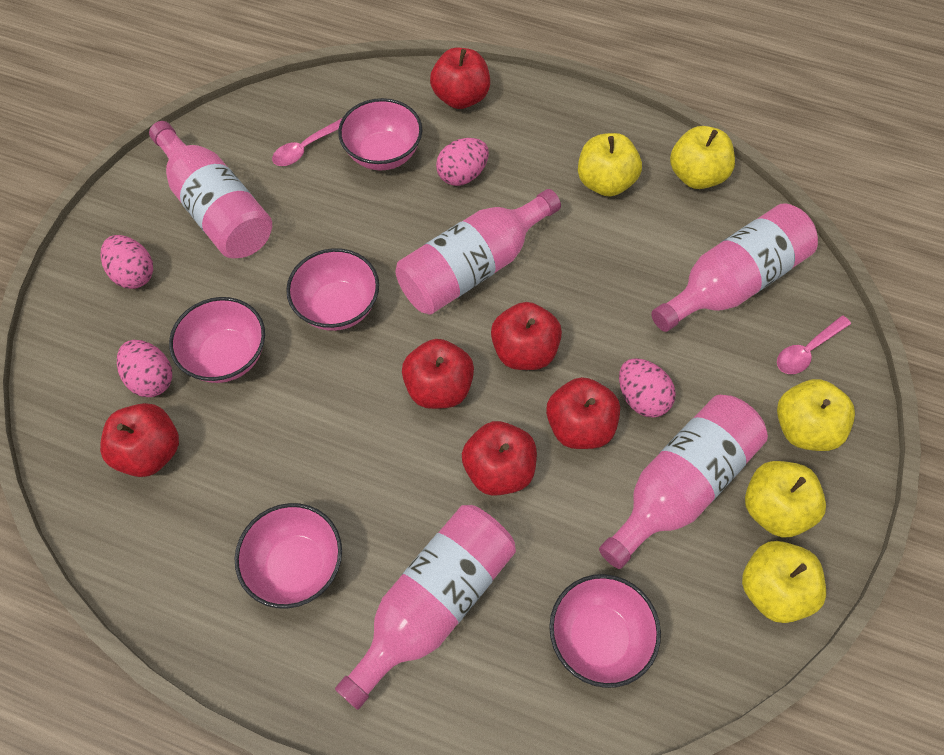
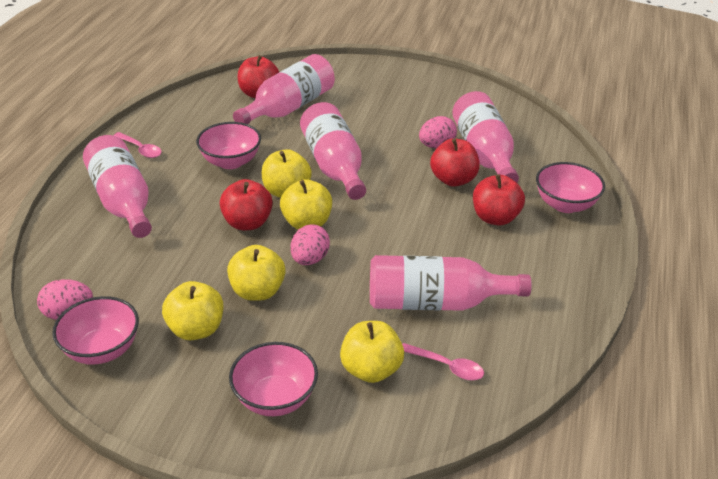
pink bowl: 5 -> 4
pink egg: 4 -> 3
red apple: 6 -> 4

